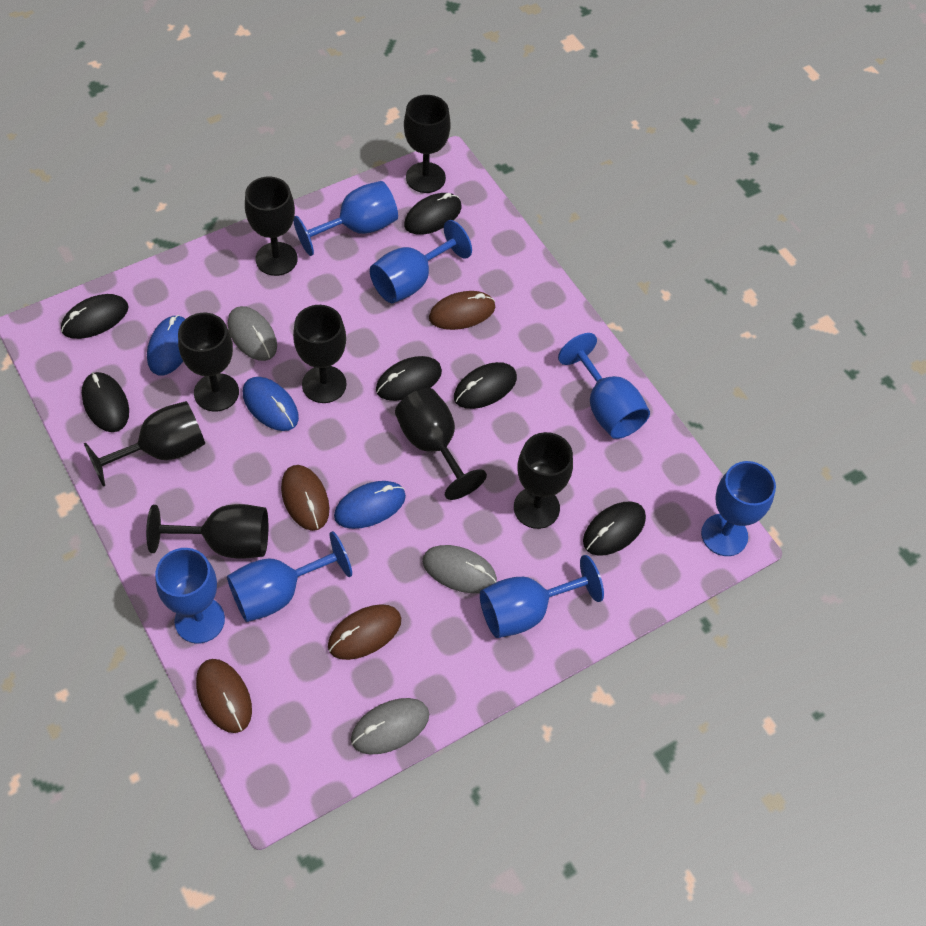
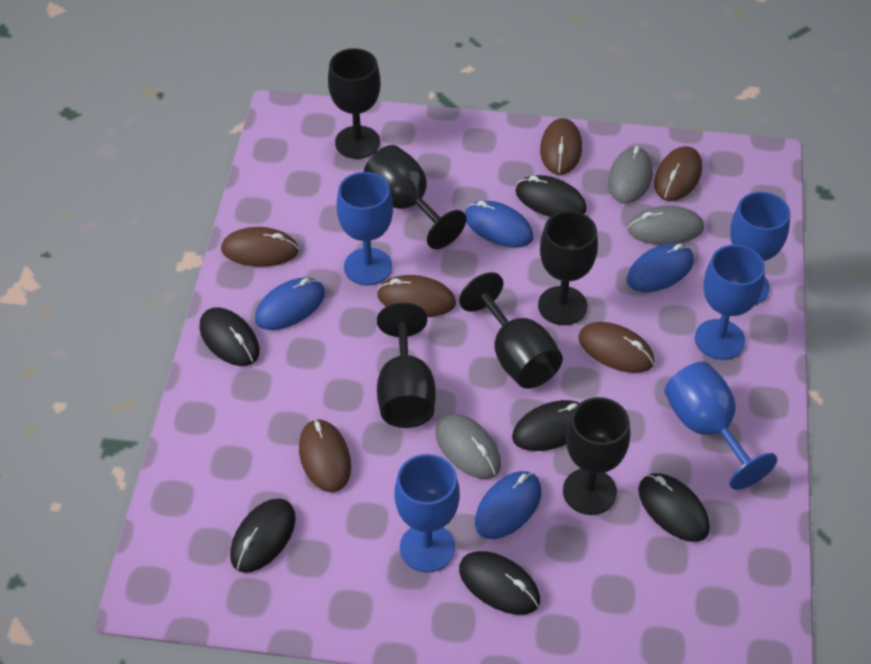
black goblet: 8 -> 6
blue goblet: 7 -> 5
blue mouse: 3 -> 4
brown mouse: 4 -> 6

